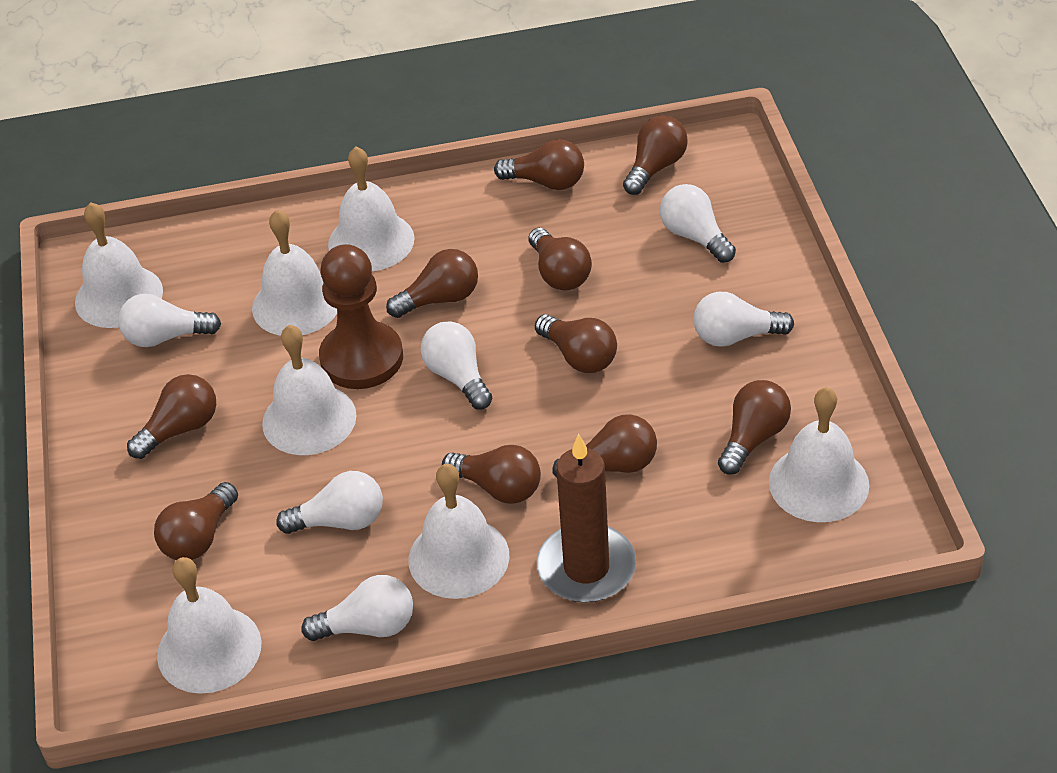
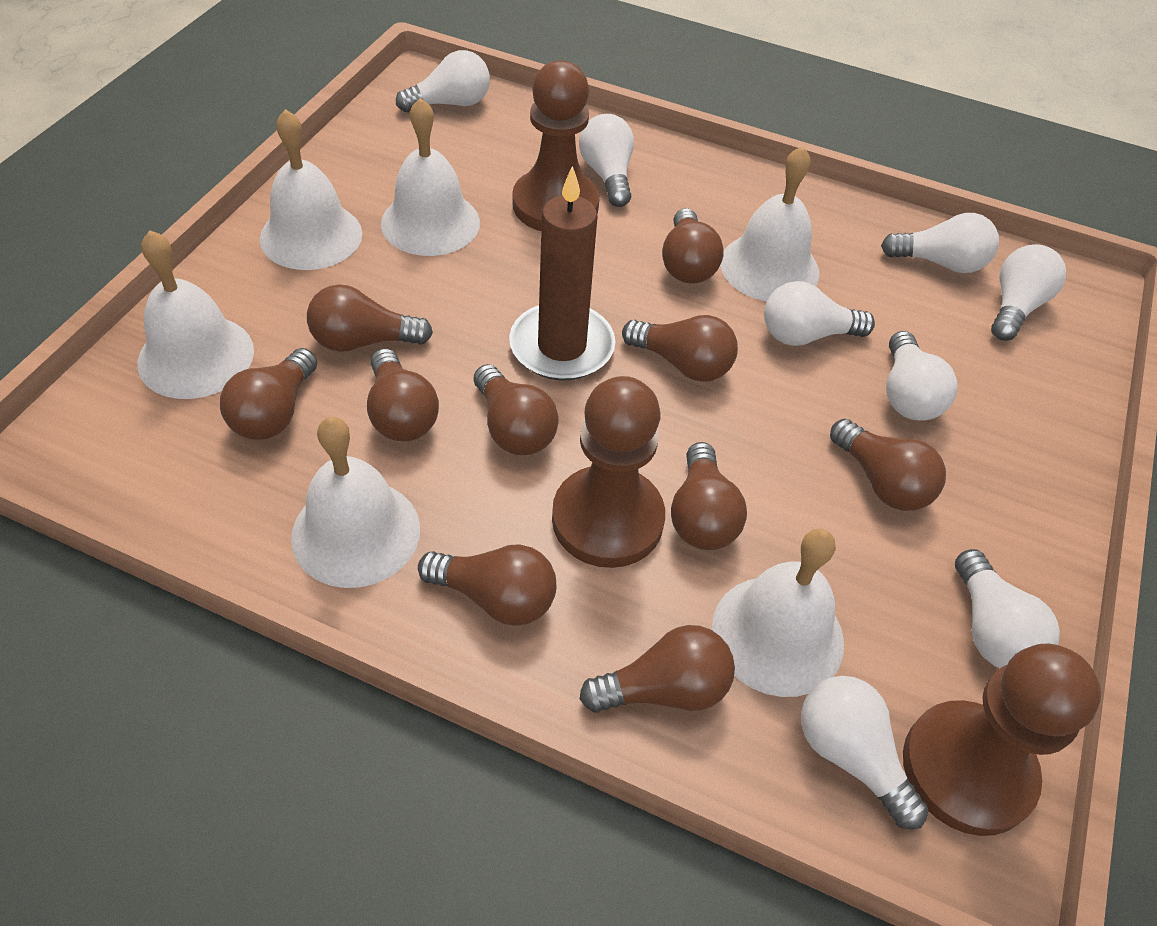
brown pawn: 1 -> 3
white bell: 7 -> 6
white light bulb: 6 -> 8

